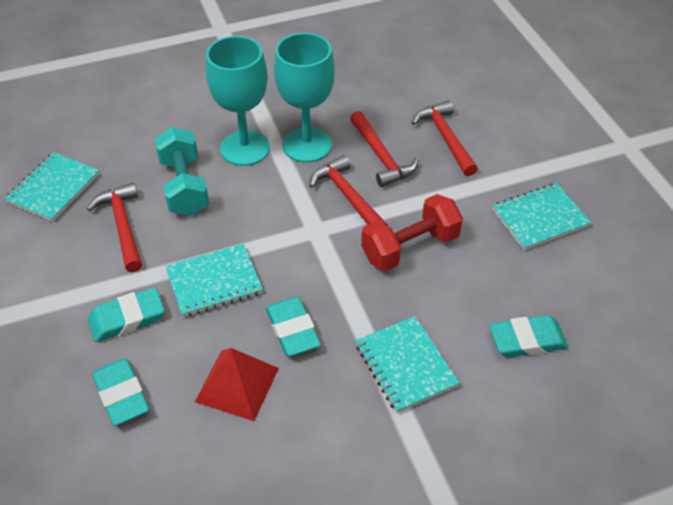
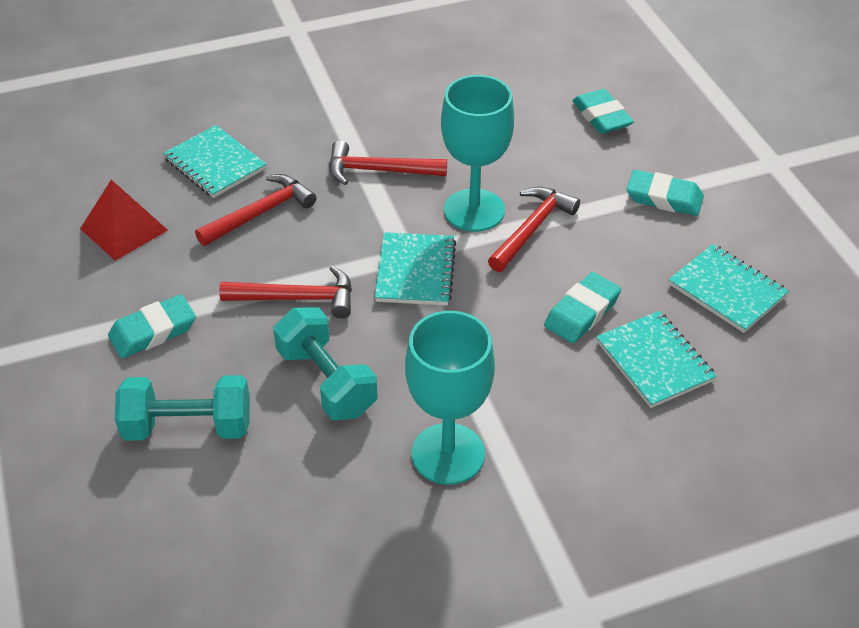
red dumbbell: 1 -> 0
turquoise dumbbell: 1 -> 2

